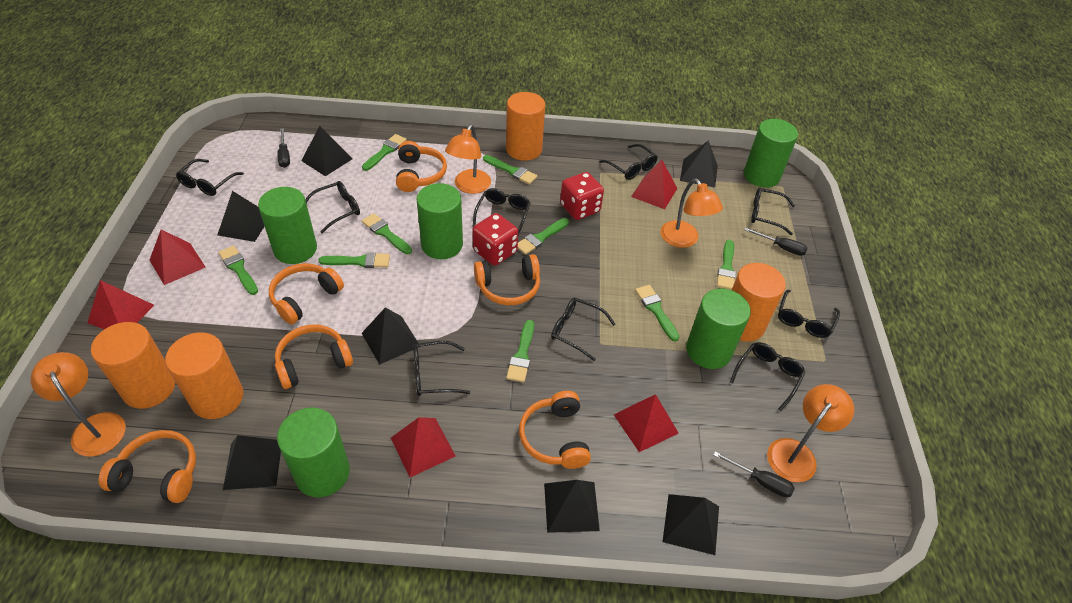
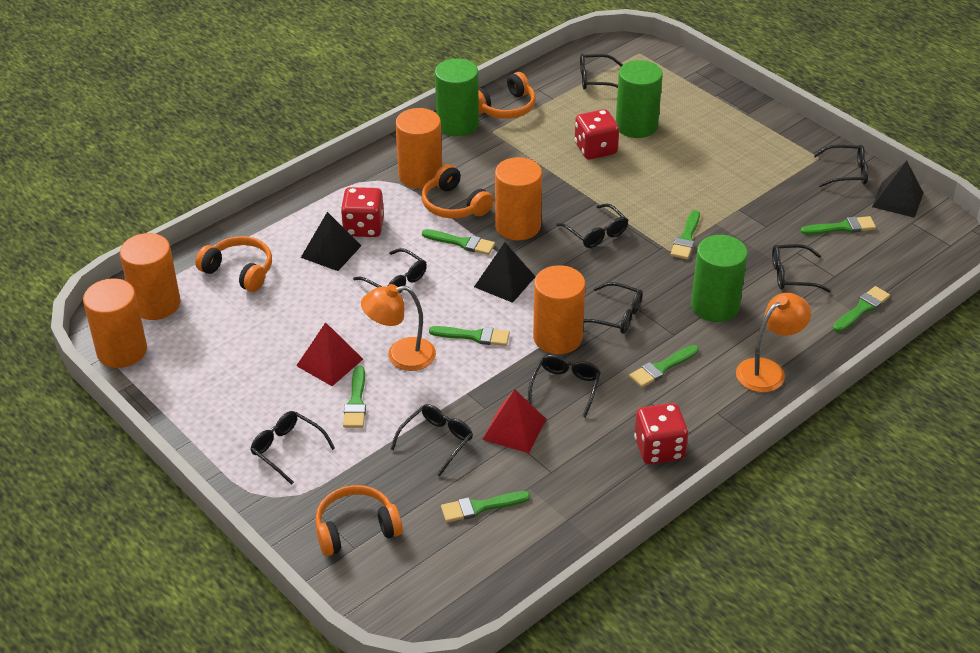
black pyramid: 7 -> 3
black screwdriver: 3 -> 0
green brush: 9 -> 8
green cylinder: 5 -> 3
orange cylinder: 4 -> 5
orange headphones: 6 -> 4
orange lamp: 4 -> 2
red dice: 2 -> 3
red pyramid: 5 -> 2

